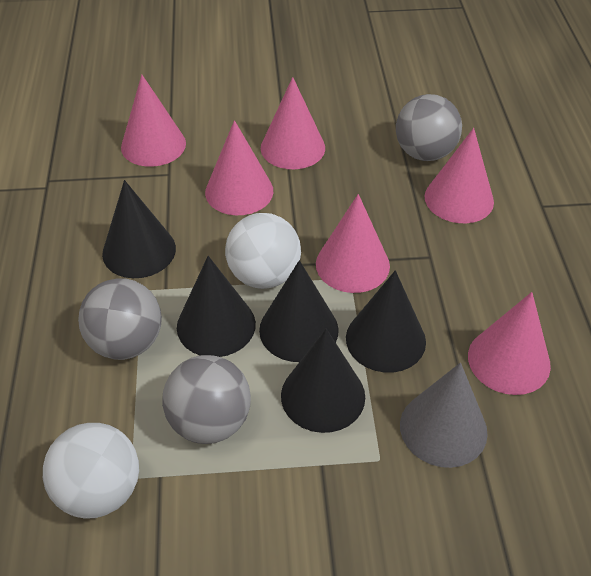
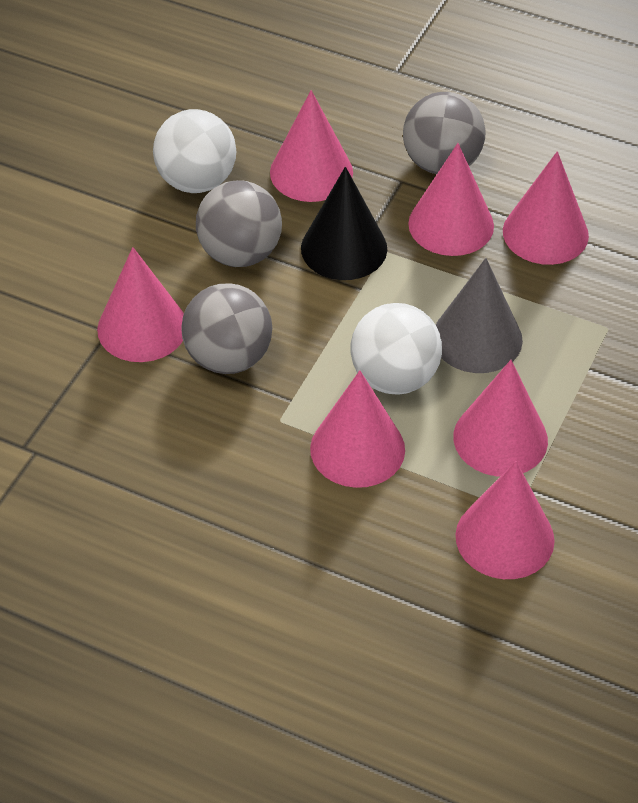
black cone: 5 -> 1
pink cone: 6 -> 7

